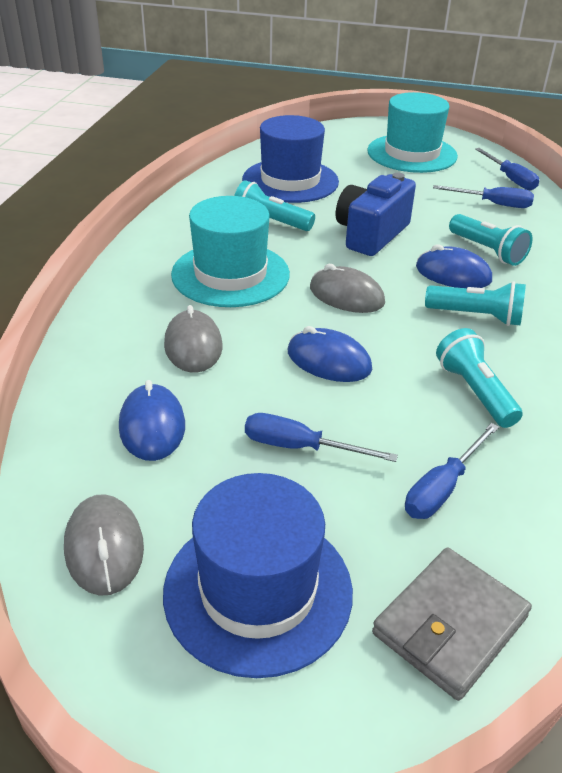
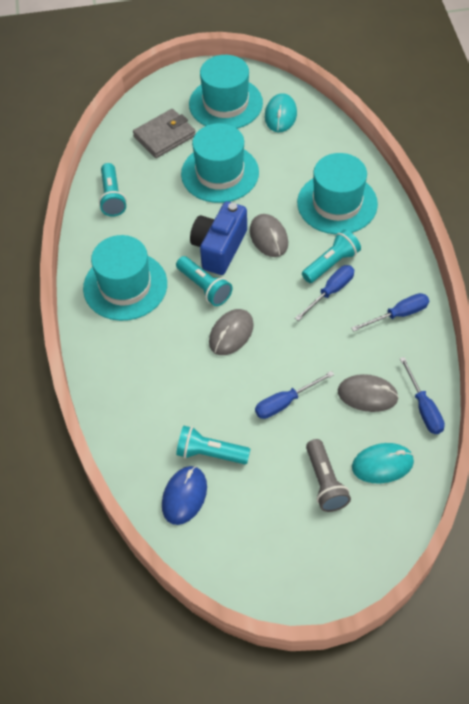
blue hat: 2 -> 0
blue mouse: 3 -> 1
grey flashlight: 0 -> 1
turquoise hat: 2 -> 4
turquoise mouse: 0 -> 2

